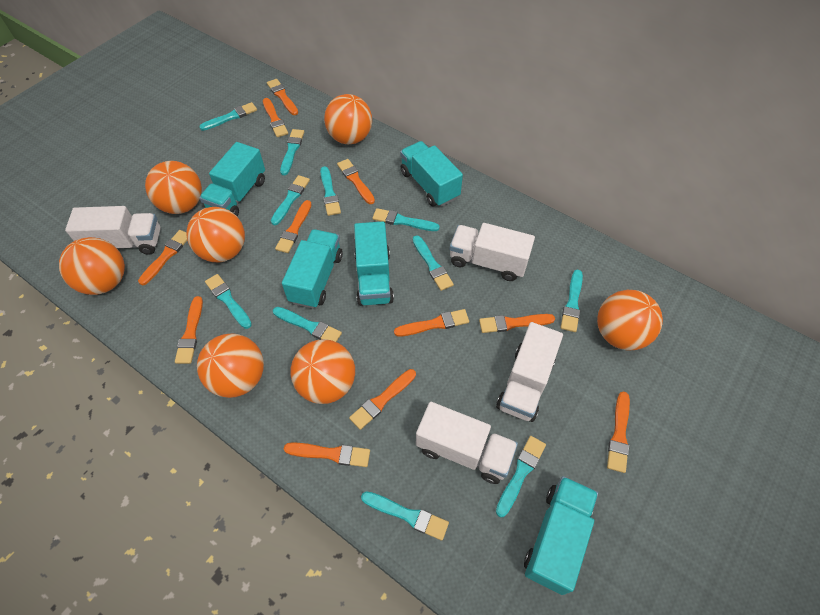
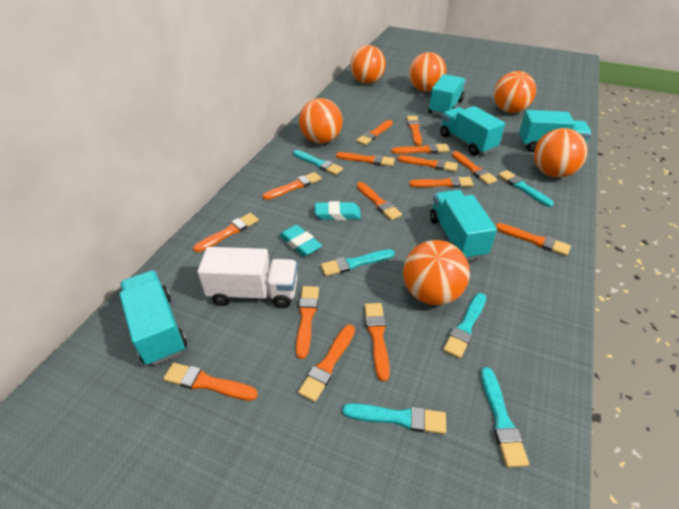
orange ball: 7 -> 6
orange brush: 11 -> 15
turquoise brush: 11 -> 6
turquoise eraser: 0 -> 2
white truck: 4 -> 1

